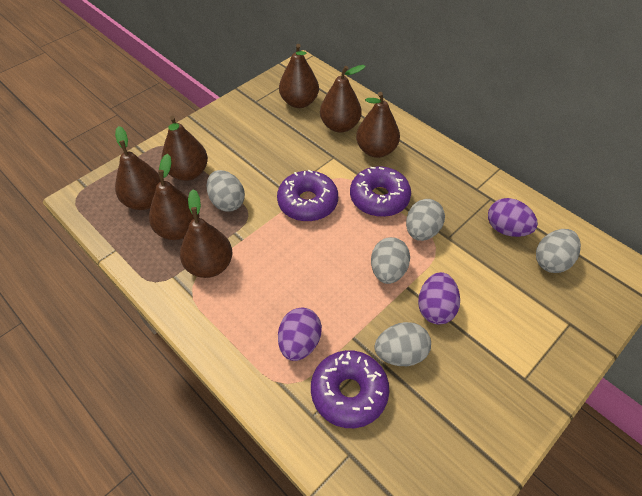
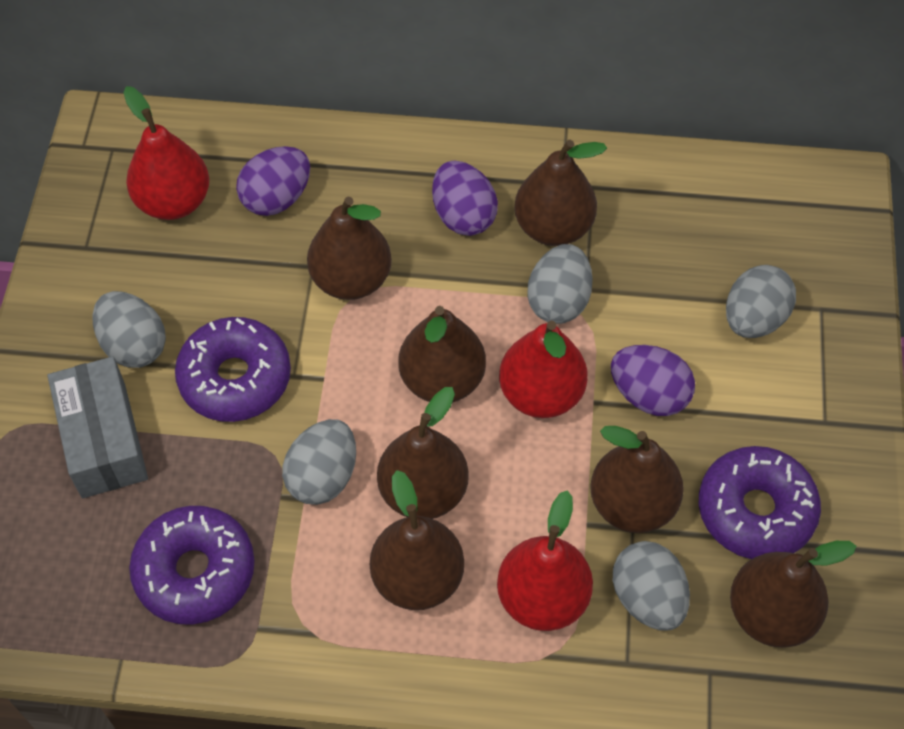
grey box: 0 -> 1
red pear: 0 -> 3

